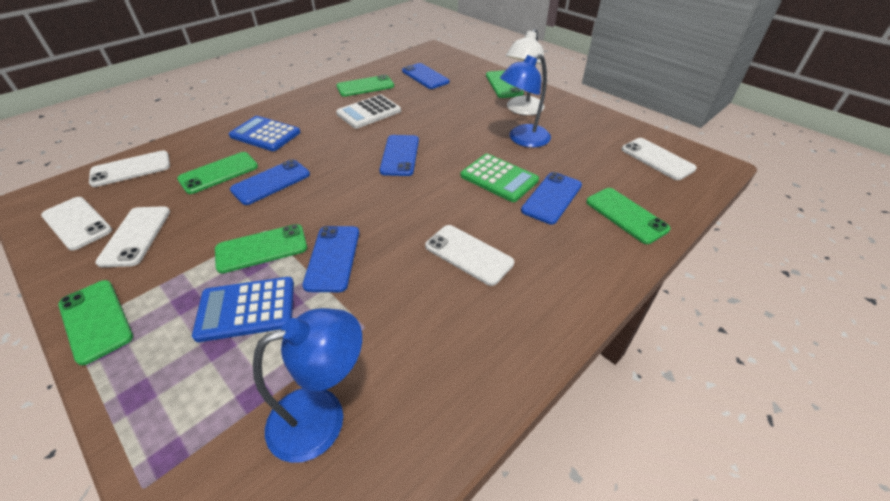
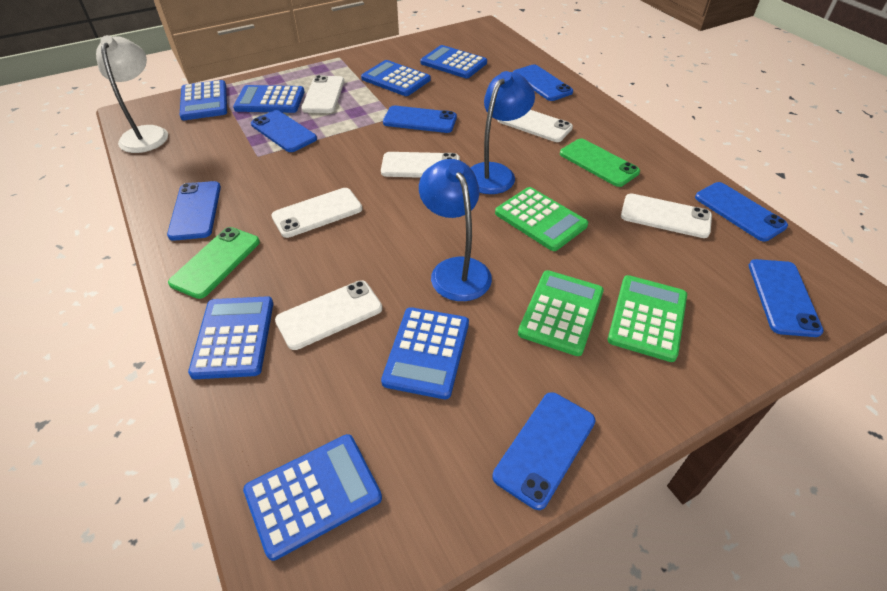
blue calculator: 2 -> 7
blue phone: 5 -> 7
green calculator: 1 -> 3
green phone: 6 -> 2
white calculator: 1 -> 0
white phone: 5 -> 6

